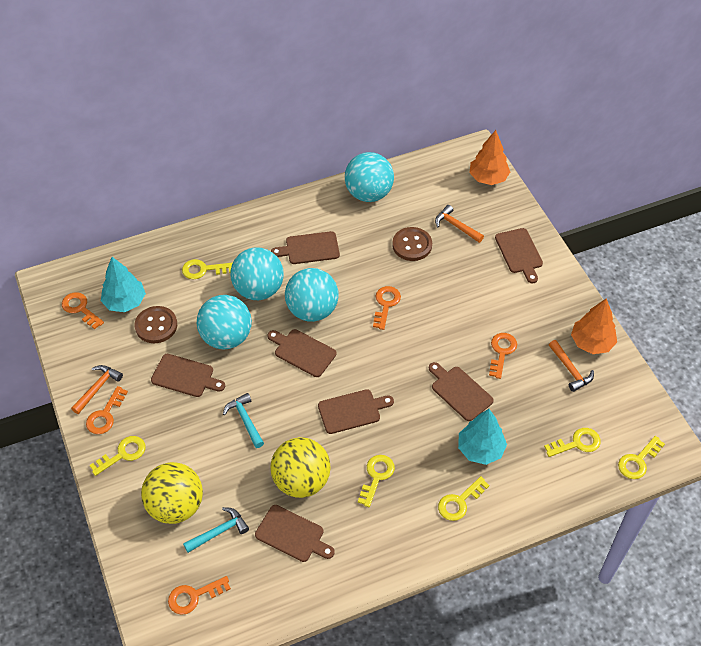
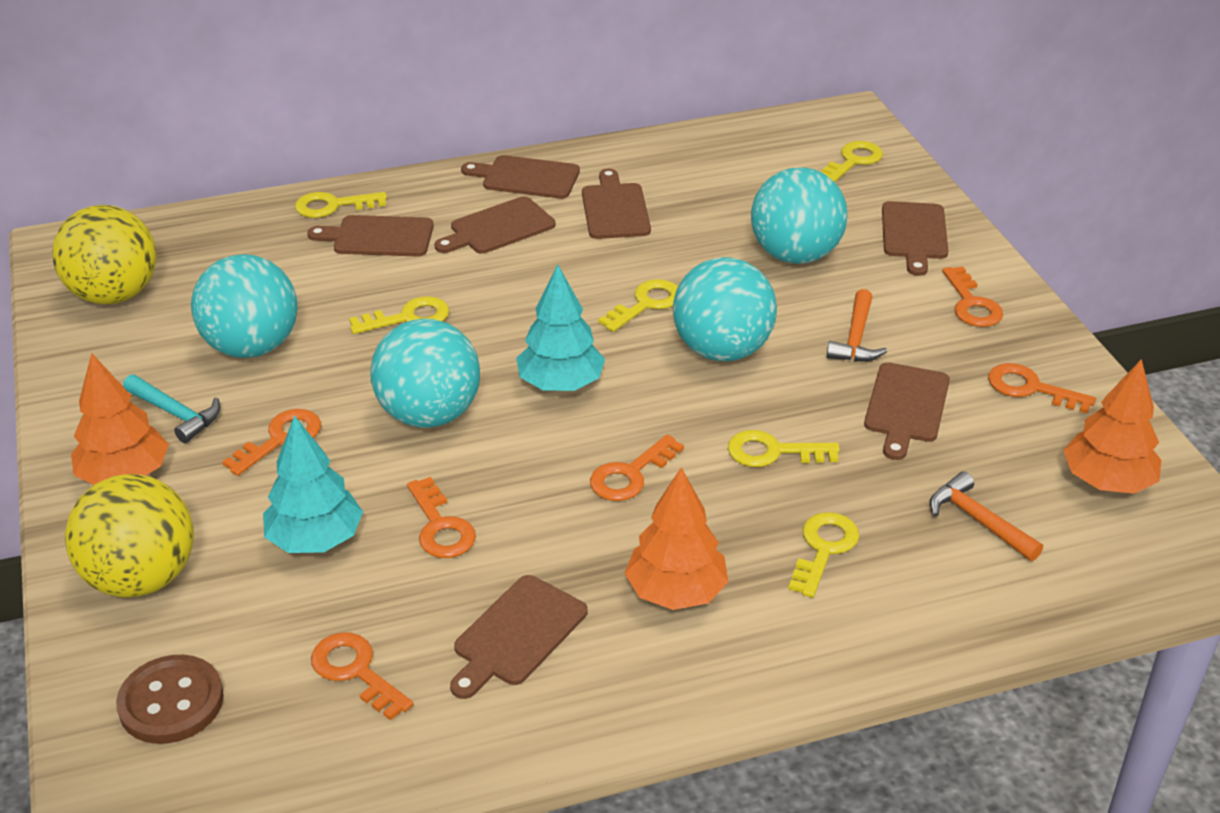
brown button: 2 -> 1
orange hammer: 3 -> 2
orange key: 5 -> 6
orange tree: 2 -> 3
turquoise hammer: 2 -> 1

